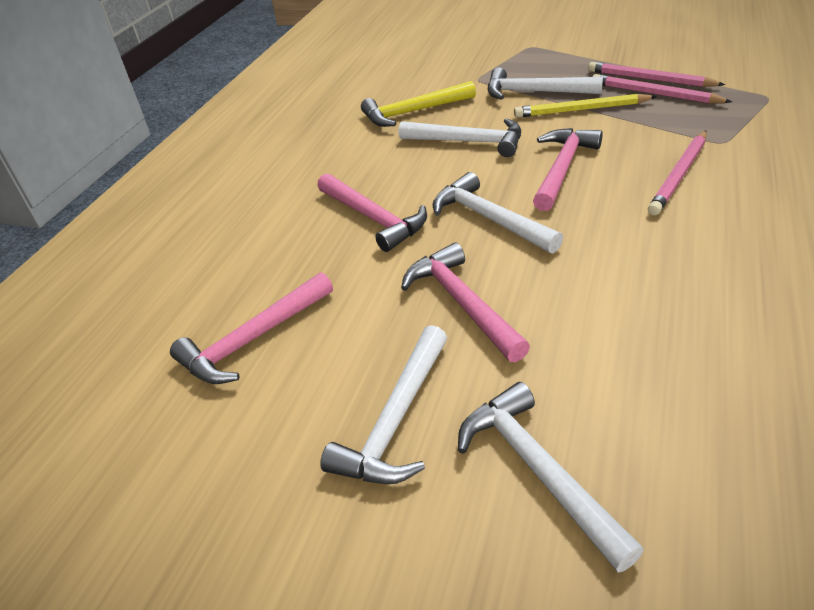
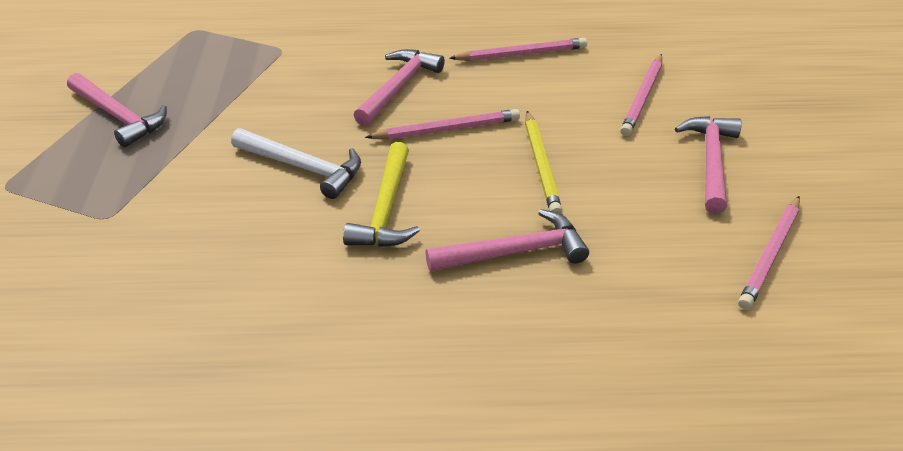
pink pencil: 3 -> 4
white hammer: 5 -> 1

